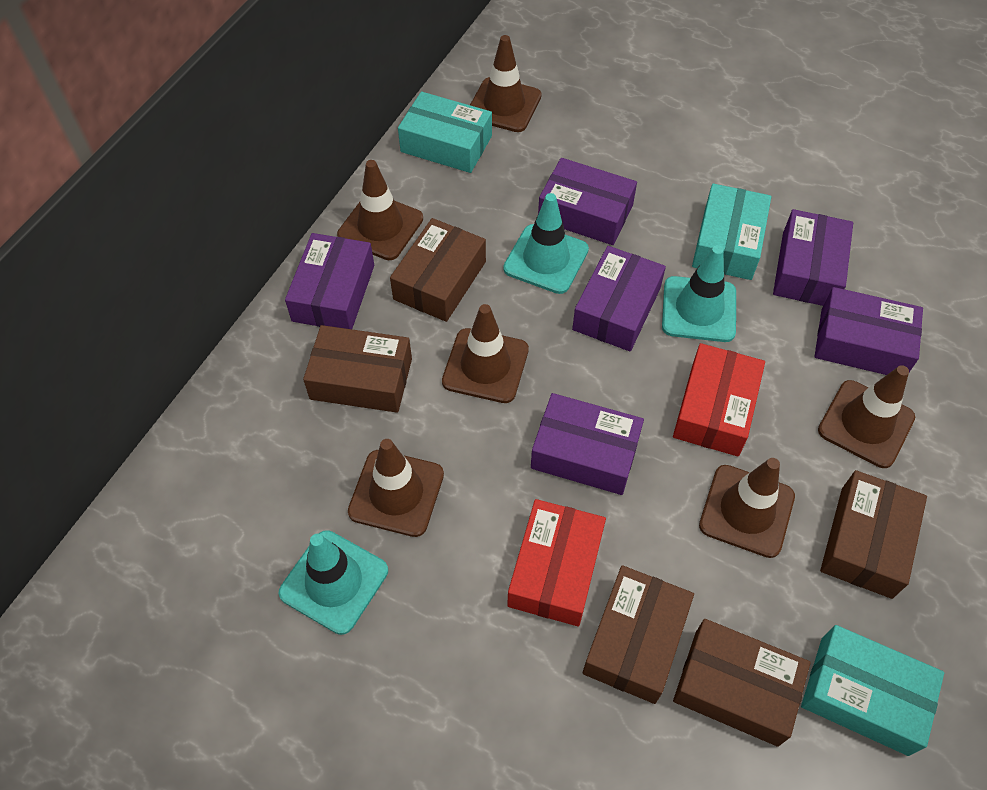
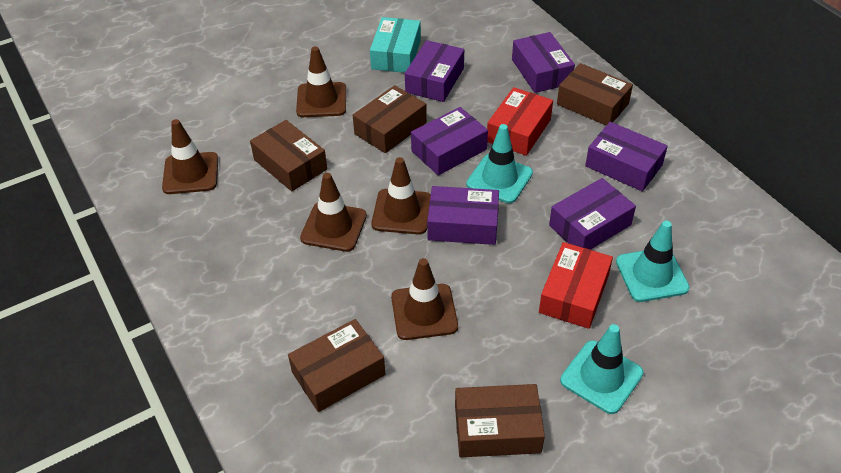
brown traffic cone: 6 -> 5
turquoise box: 3 -> 1

